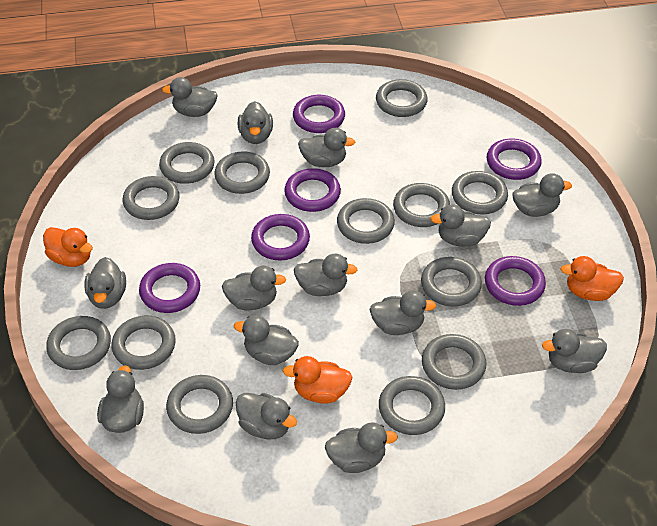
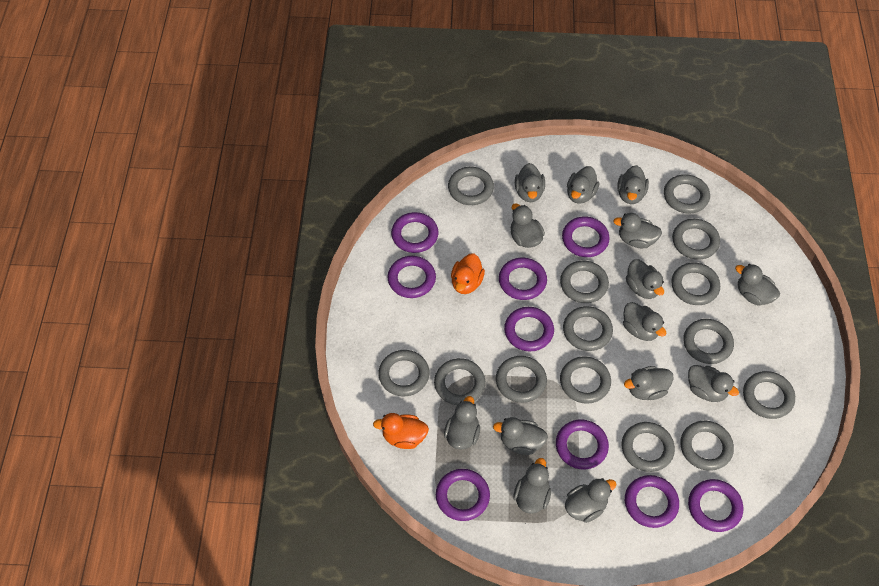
grey ring: 13 -> 14
orange duck: 3 -> 2
purple ring: 6 -> 9

